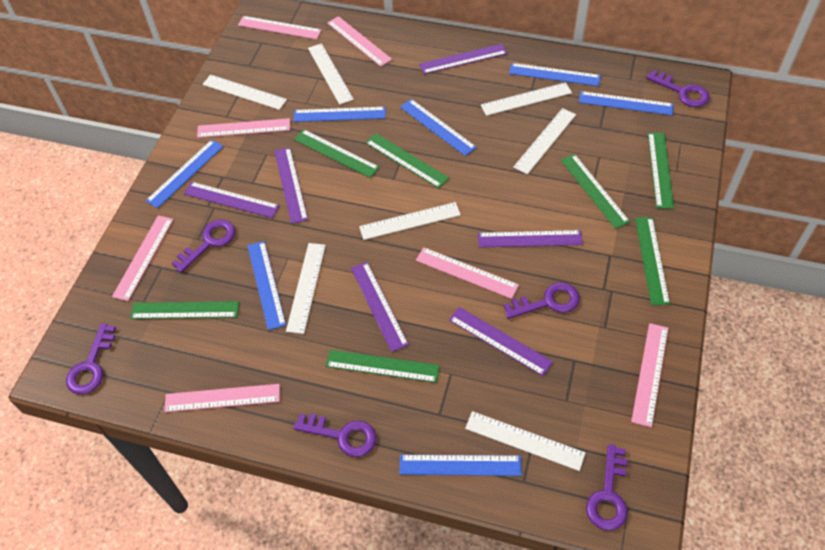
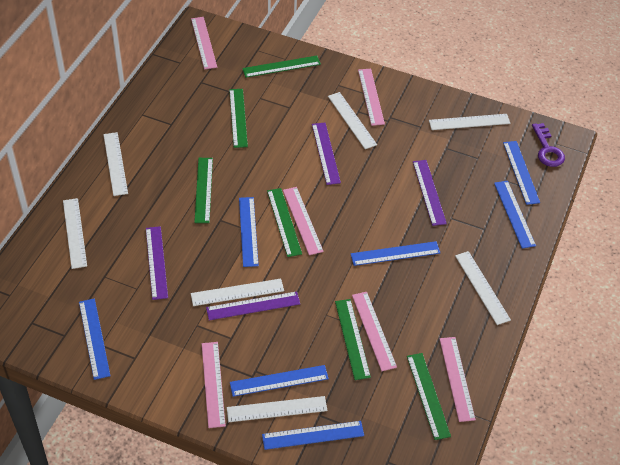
green ruler: 7 -> 6
pink ruler: 7 -> 6
purple key: 6 -> 1
purple ruler: 6 -> 4

